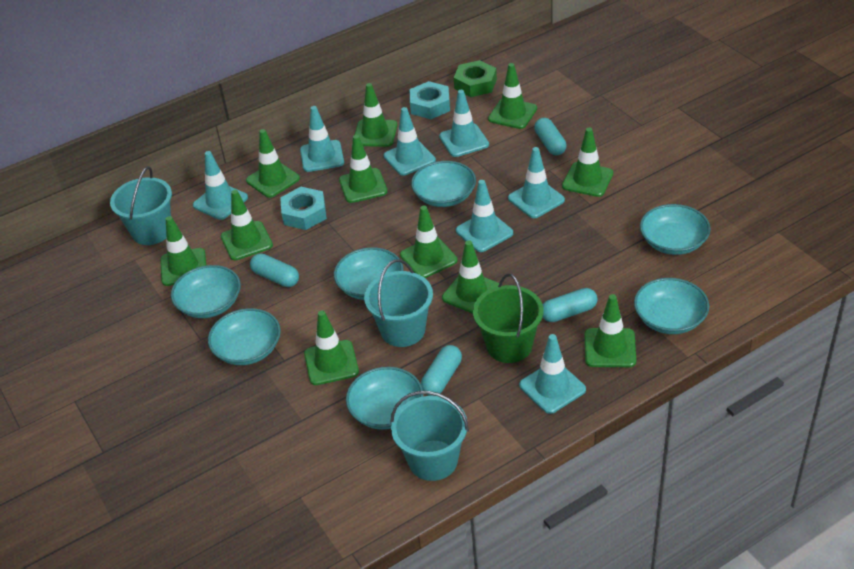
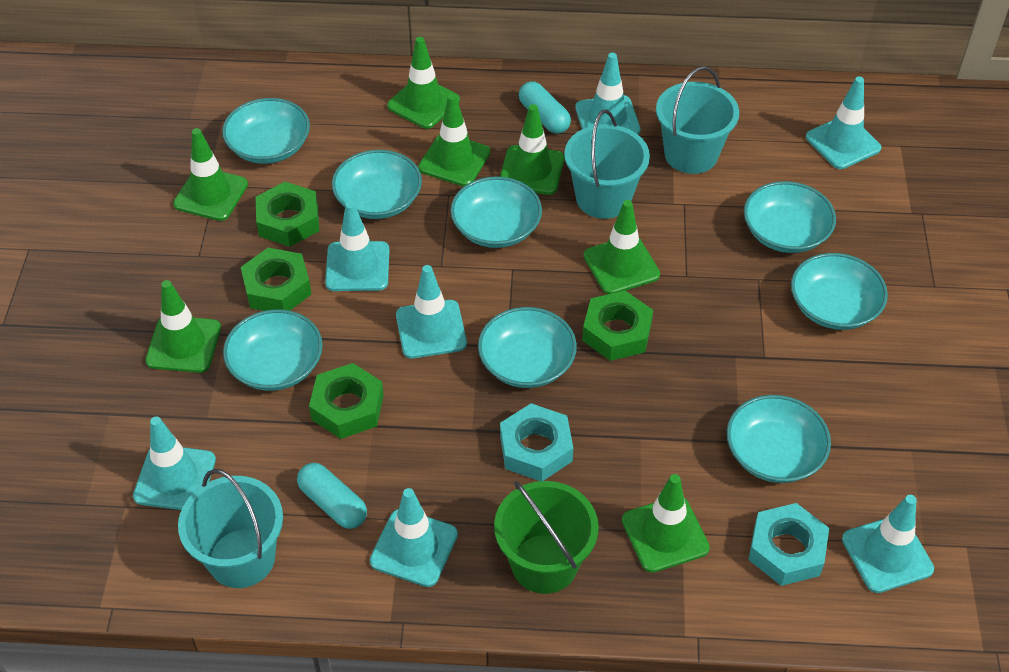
green nut: 1 -> 4
green traffic cone: 11 -> 7
turquoise bowl: 7 -> 8
turquoise capsule: 4 -> 2

